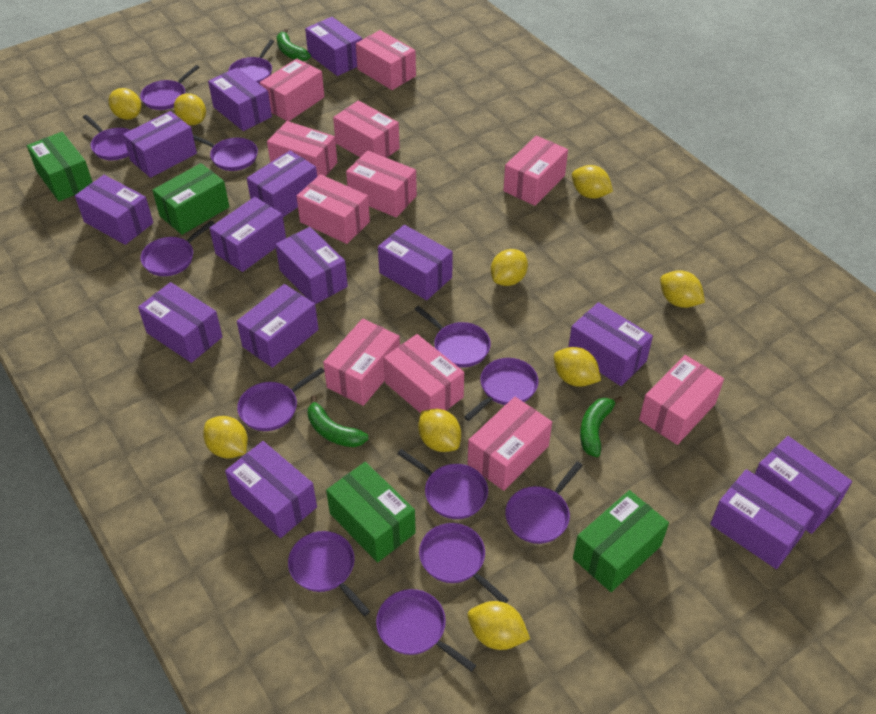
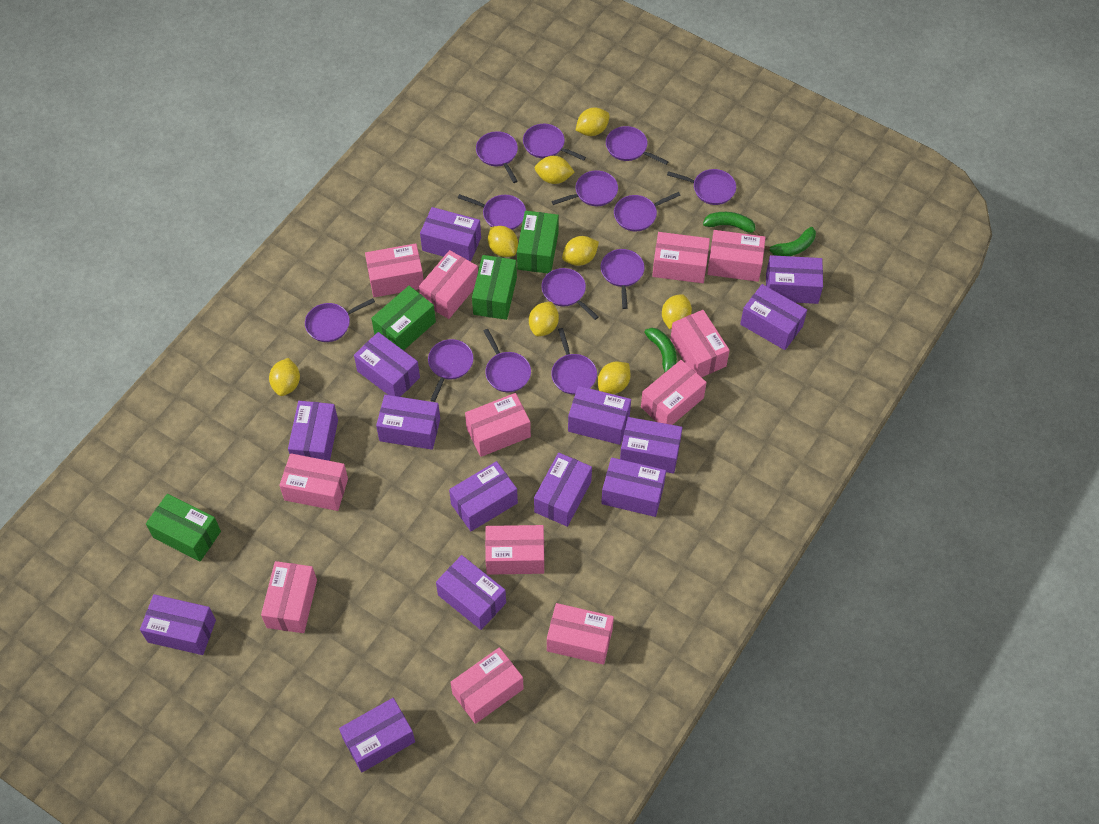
pink box: 11 -> 12
yellow lemon: 9 -> 8

